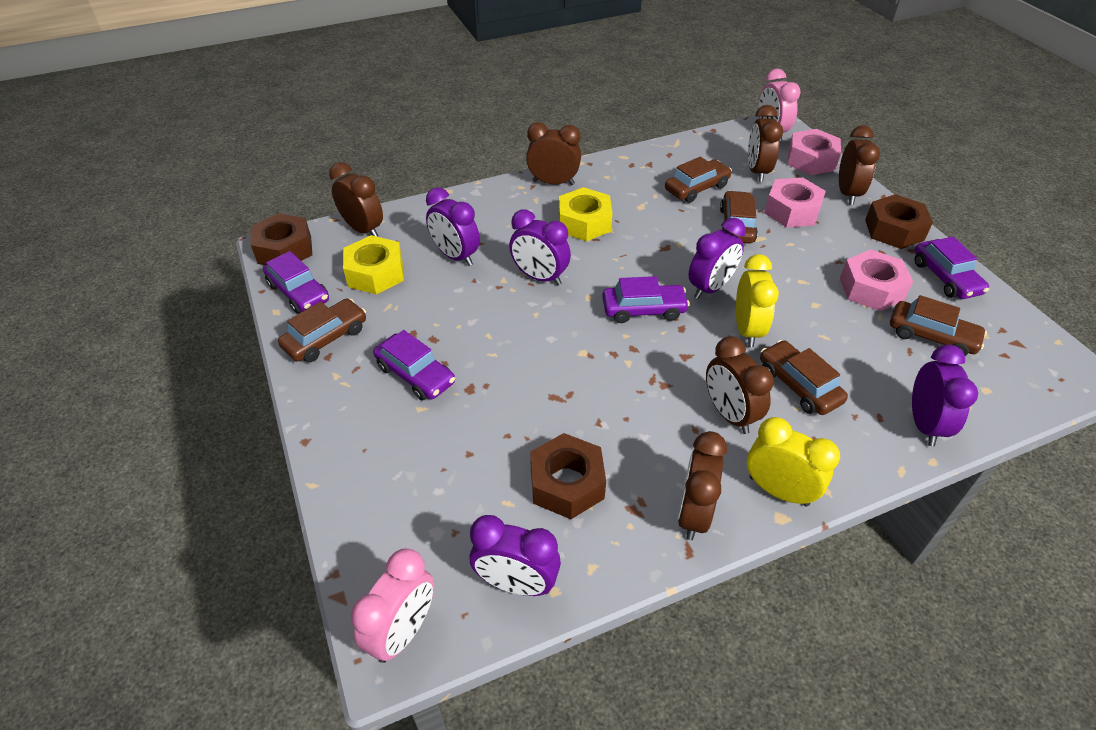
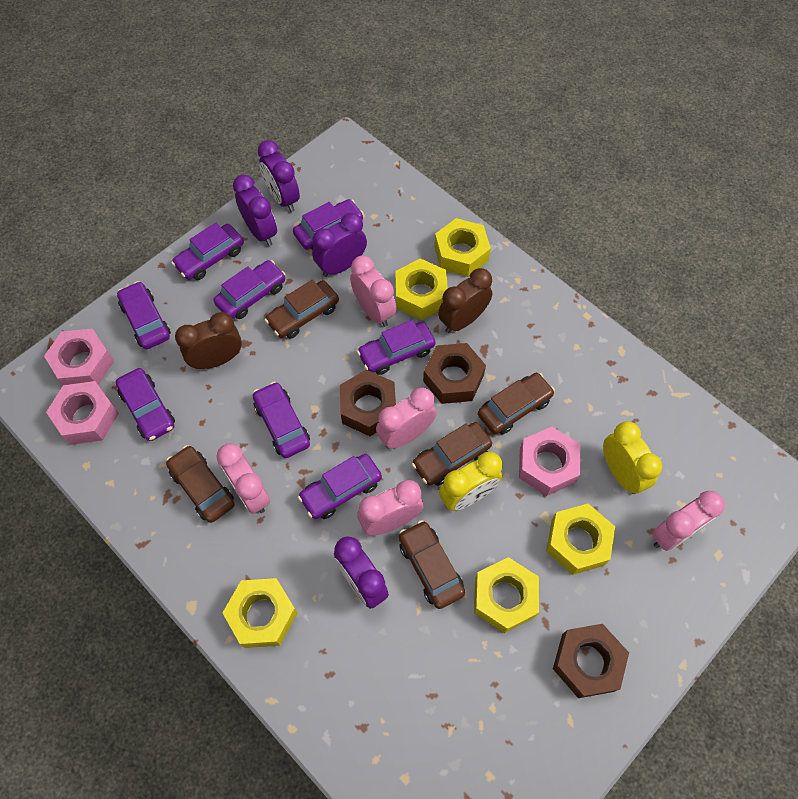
brown clock: 6 -> 2
pink clock: 2 -> 5
purple car: 4 -> 8
purple clock: 5 -> 4
yellow nut: 2 -> 5

